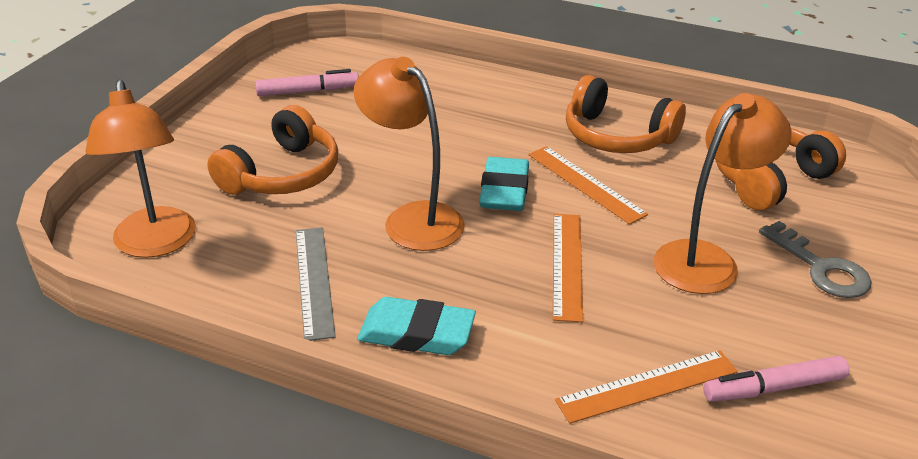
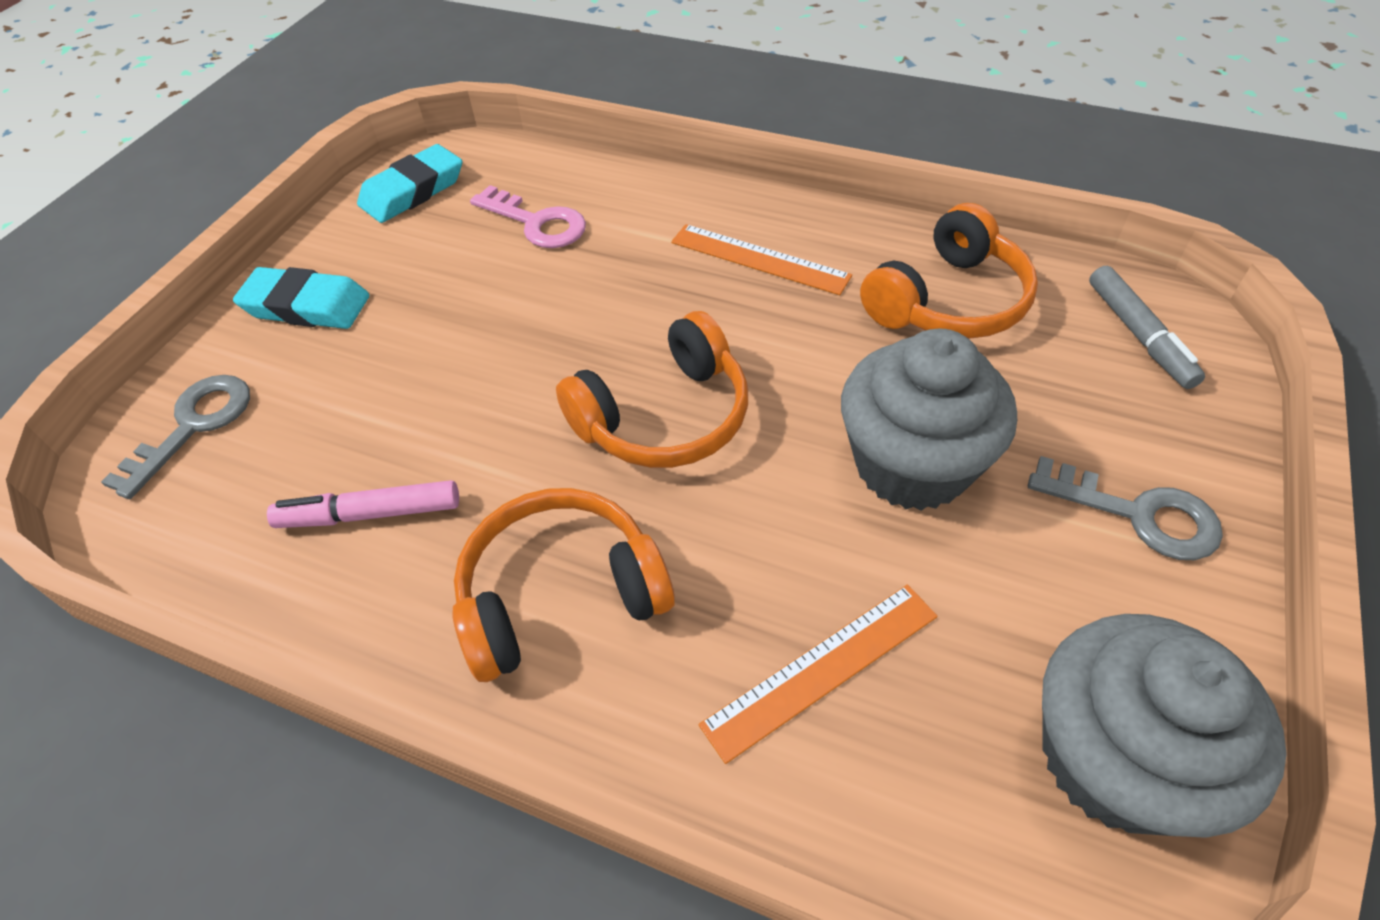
grey cupcake: 0 -> 2
grey key: 1 -> 2
grey marker: 0 -> 1
grey ruler: 1 -> 0
orange lamp: 3 -> 0
orange ruler: 3 -> 2
pink key: 0 -> 1
pink marker: 2 -> 1

